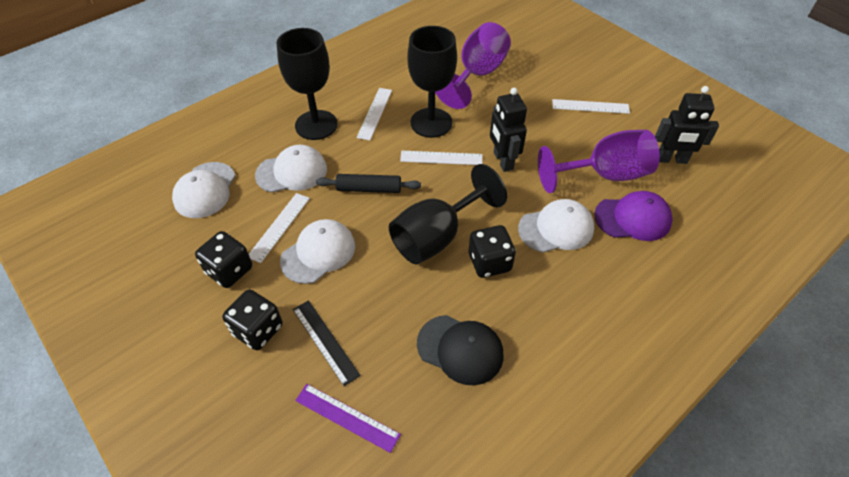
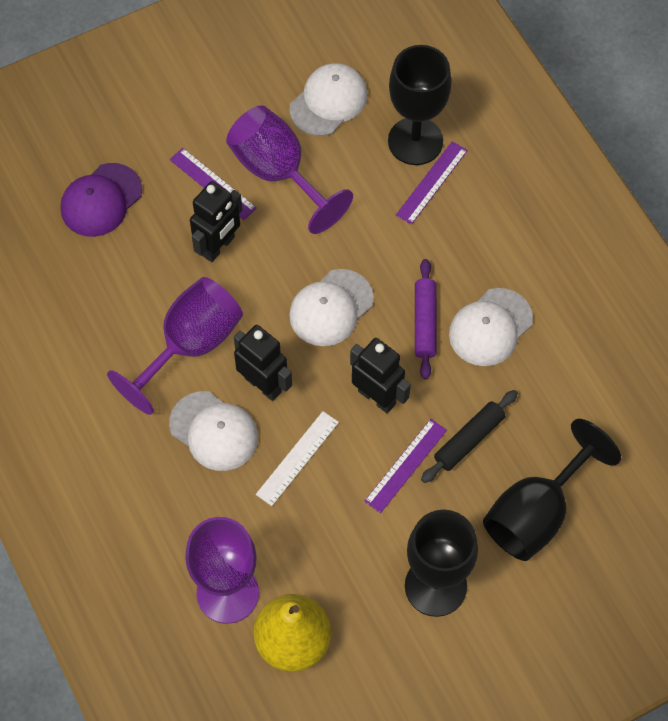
black cap: 1 -> 0
black dice: 3 -> 0
black robot: 2 -> 3
black ruler: 1 -> 0
purple goblet: 2 -> 3
purple rolling pin: 0 -> 1
purple ruler: 1 -> 3
white ruler: 4 -> 1
yellow pear: 0 -> 1

